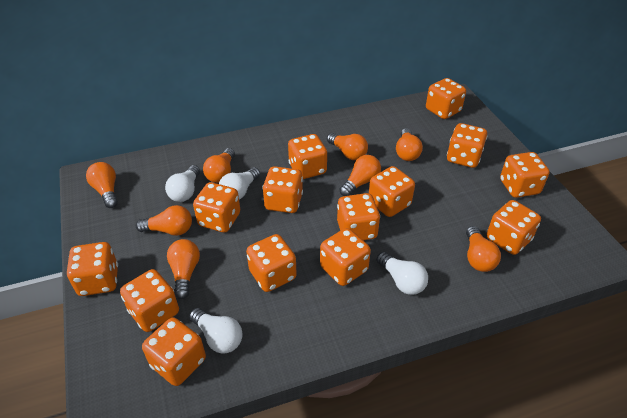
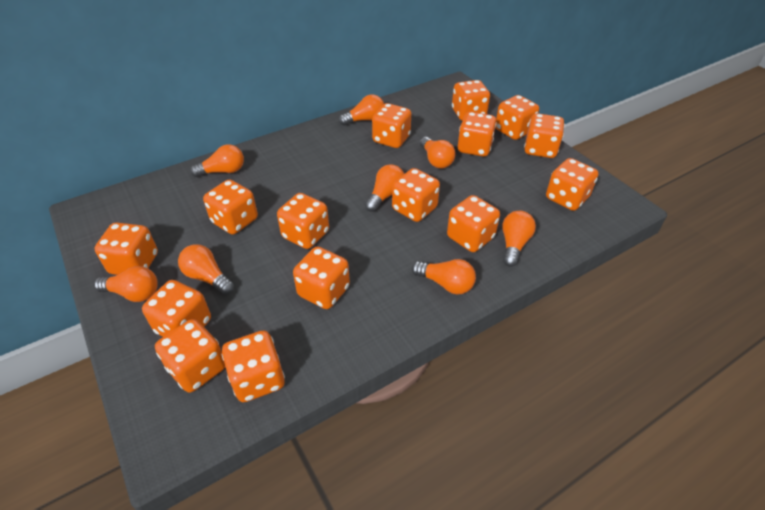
orange dice: 14 -> 15
white light bulb: 4 -> 0

